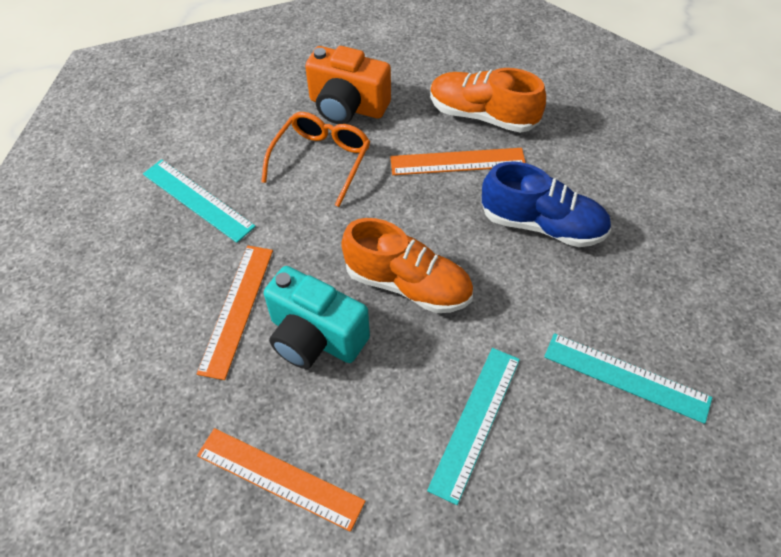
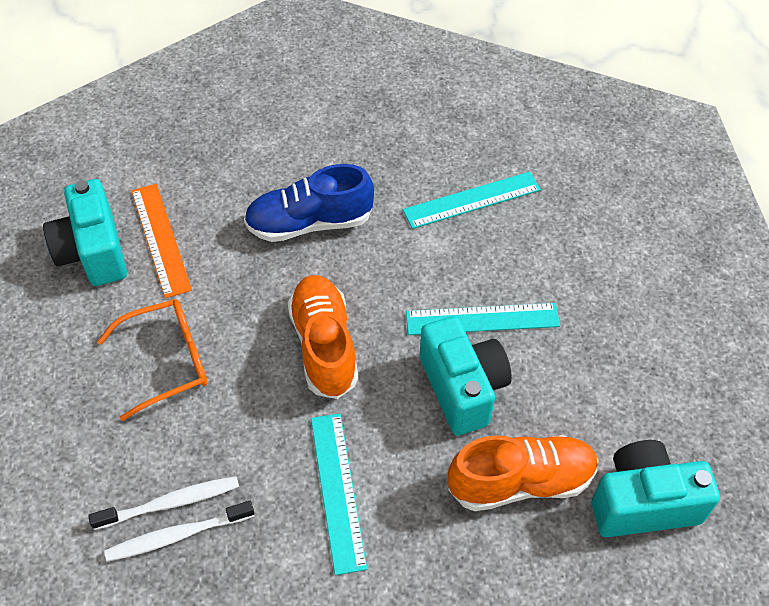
orange camera: 1 -> 0
orange ruler: 3 -> 1
turquoise camera: 1 -> 3
white toothbrush: 0 -> 2

